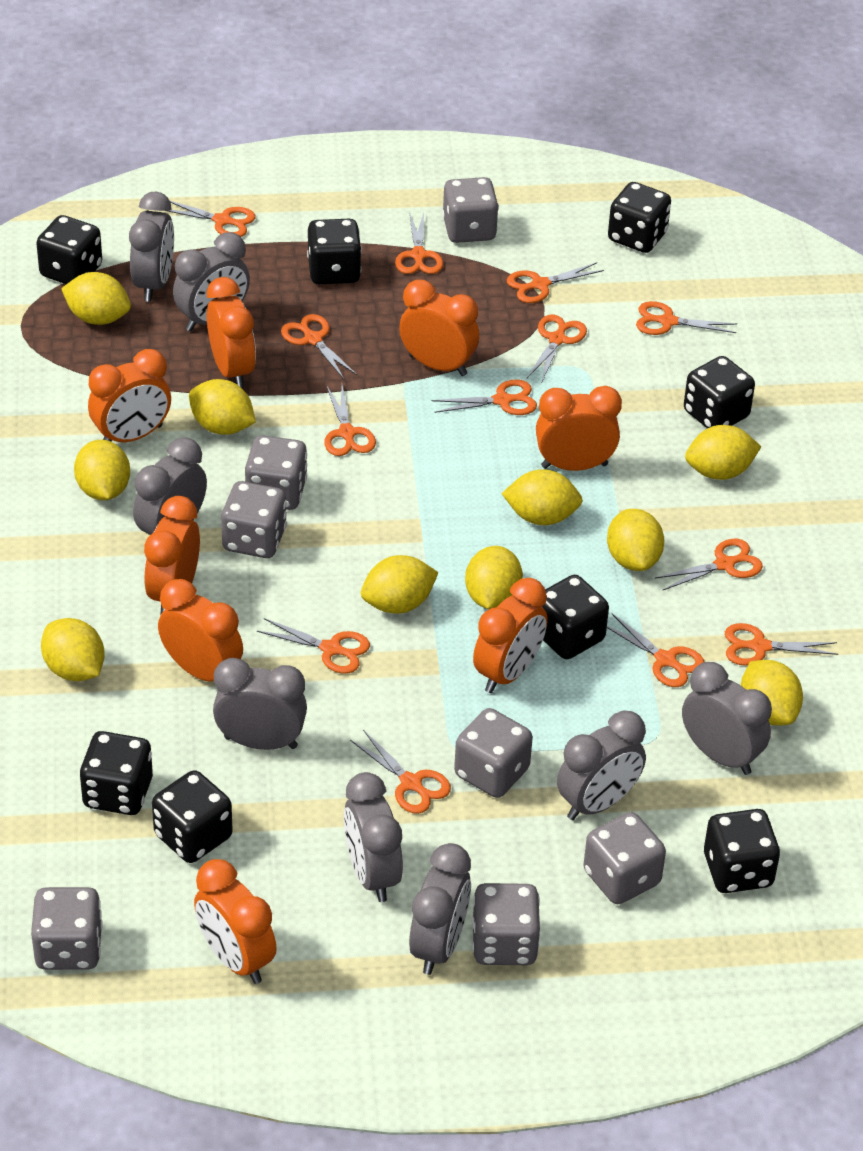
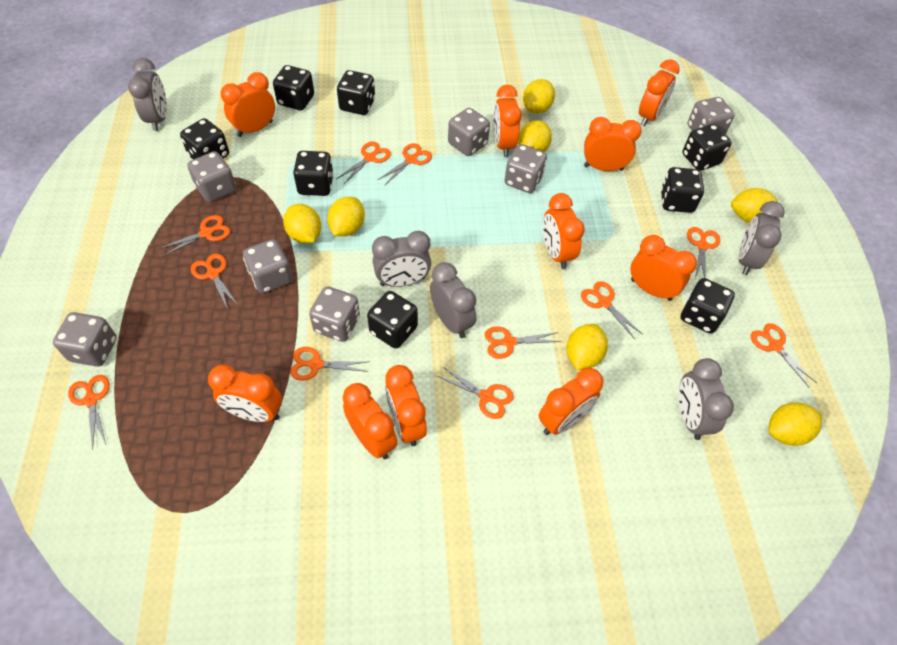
grey clock: 8 -> 5
orange clock: 8 -> 10
orange scissors: 13 -> 11
yellow lemon: 10 -> 7

